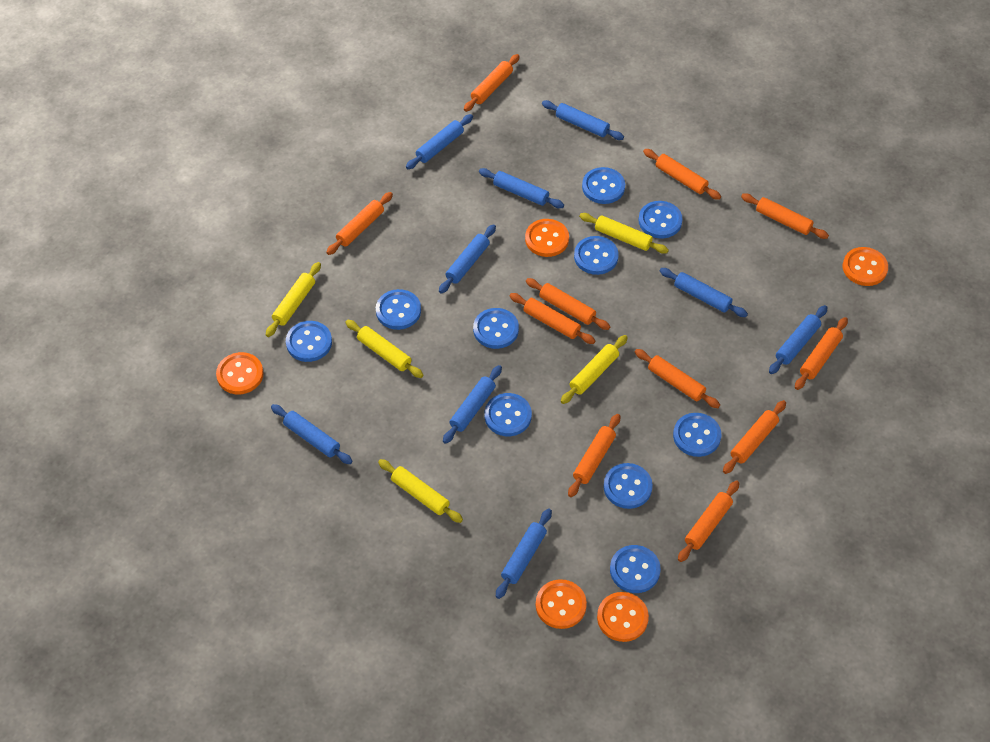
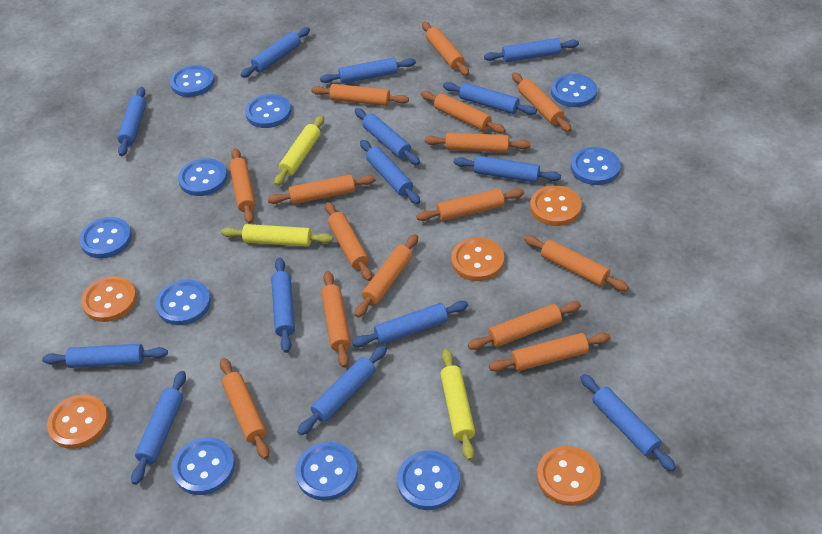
blue rolling pin: 9 -> 14
orange rolling pin: 11 -> 15
yellow rolling pin: 5 -> 3

